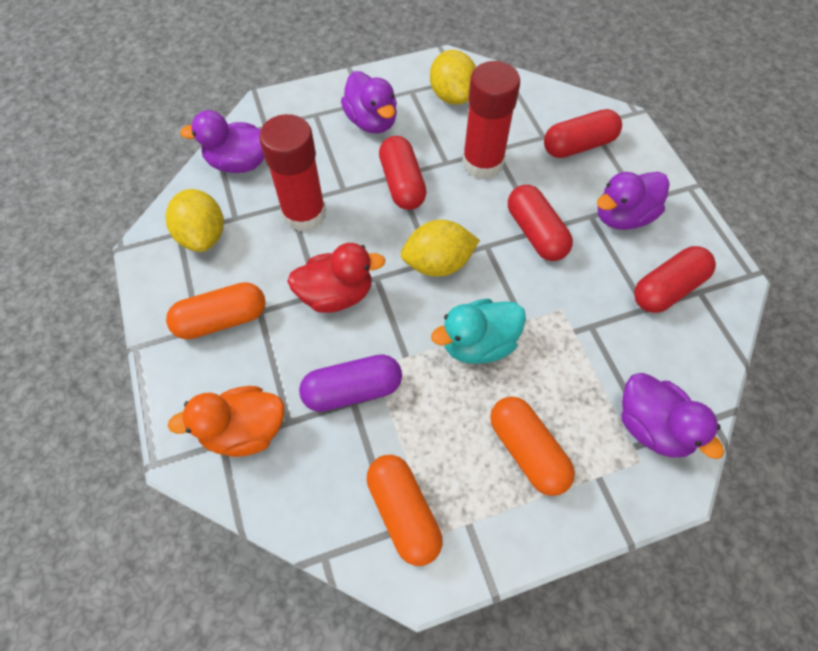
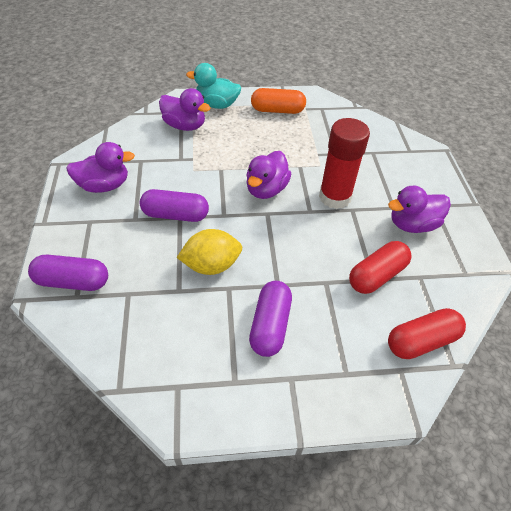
orange capsule: 3 -> 1
orange duck: 1 -> 0
purple capsule: 1 -> 3
red capsule: 4 -> 2
red duck: 1 -> 0
red glue stick: 2 -> 1
yellow lemon: 3 -> 1

